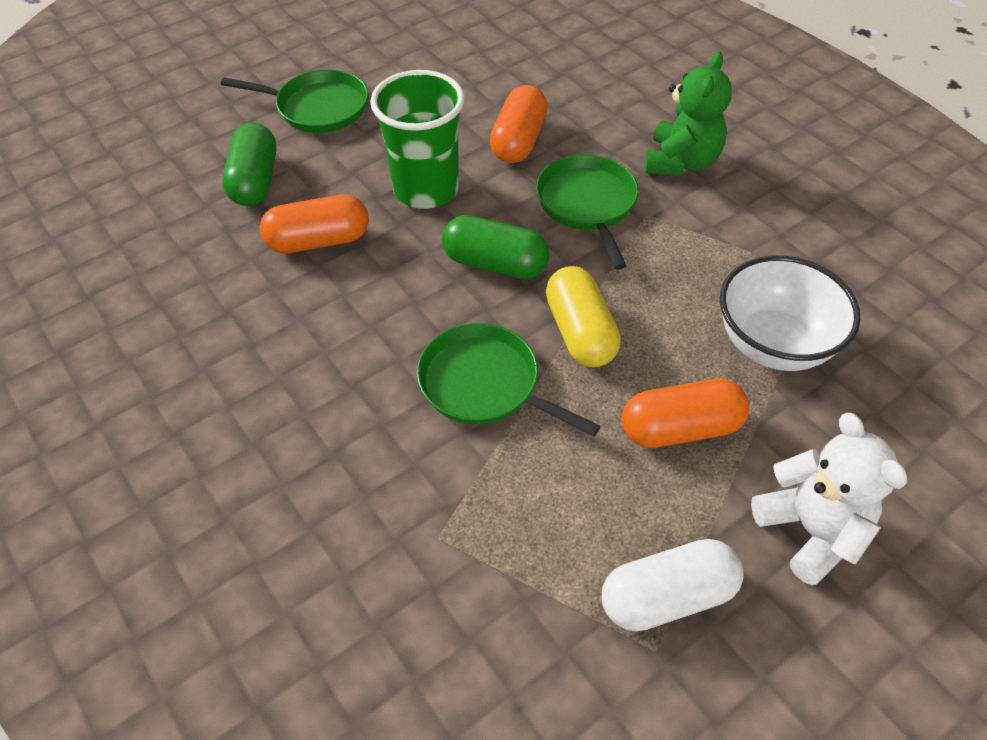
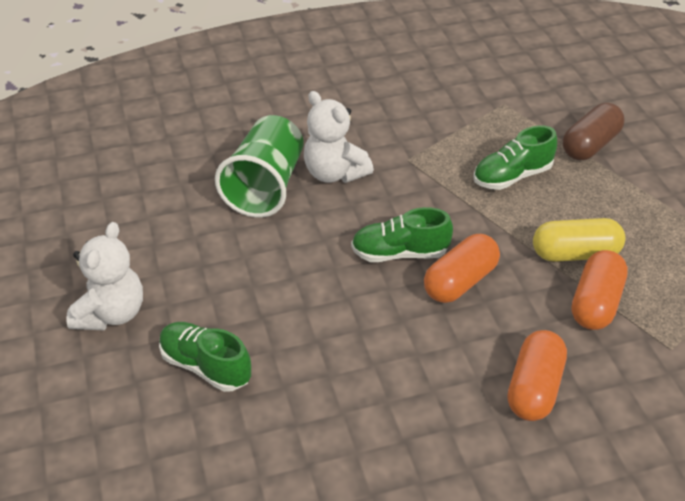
brown capsule: 0 -> 1
green capsule: 2 -> 0
green pan: 3 -> 0
green shoe: 0 -> 3
green teddy bear: 1 -> 0
white bowl: 1 -> 0
white capsule: 1 -> 0
white teddy bear: 1 -> 2

